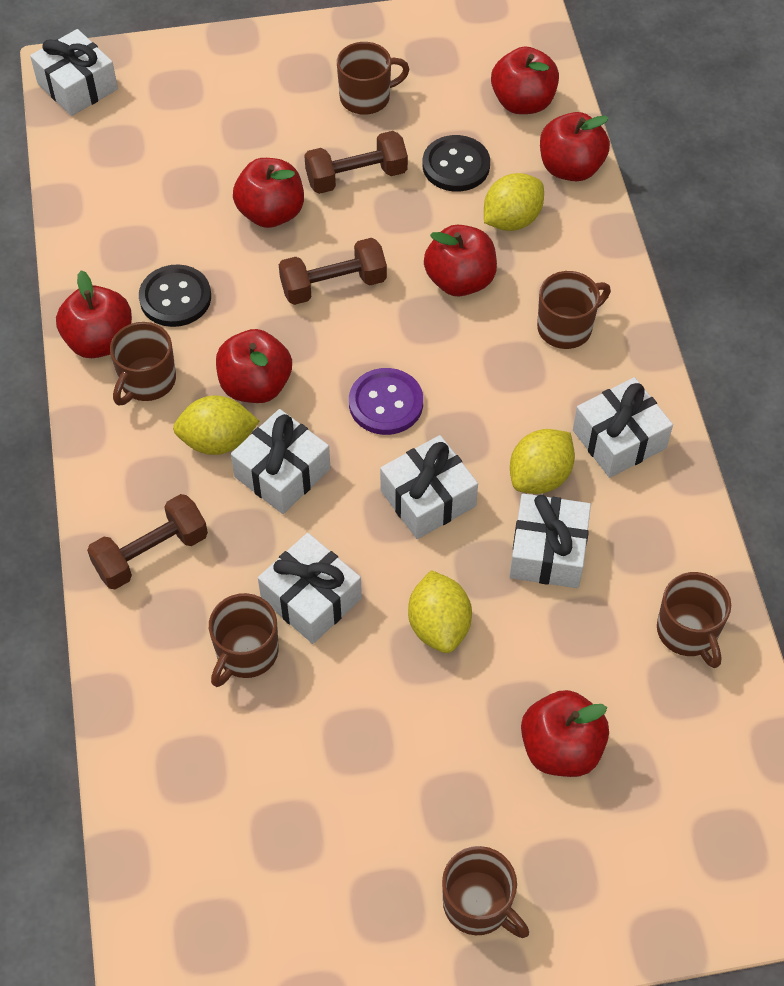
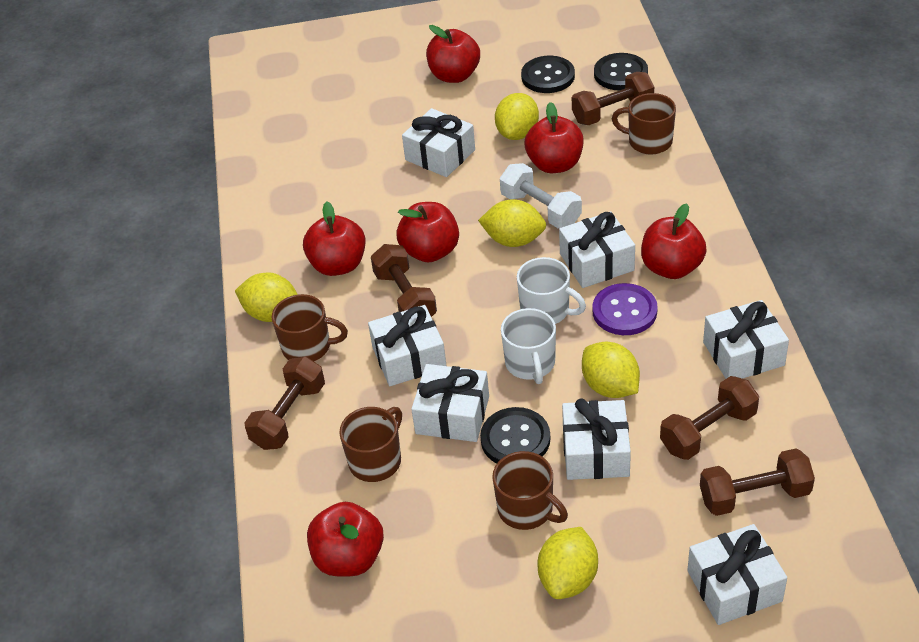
black button: 2 -> 3
brown dumbbell: 3 -> 5
brown mug: 6 -> 4
red apple: 7 -> 6
white dumbbell: 0 -> 1
white gift: 6 -> 7
white mug: 0 -> 2
yellow lemon: 4 -> 5

